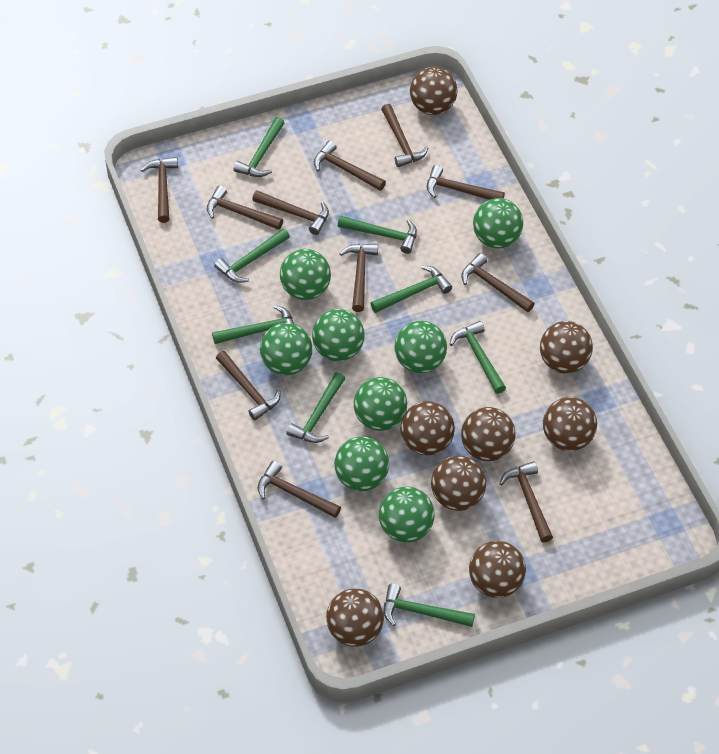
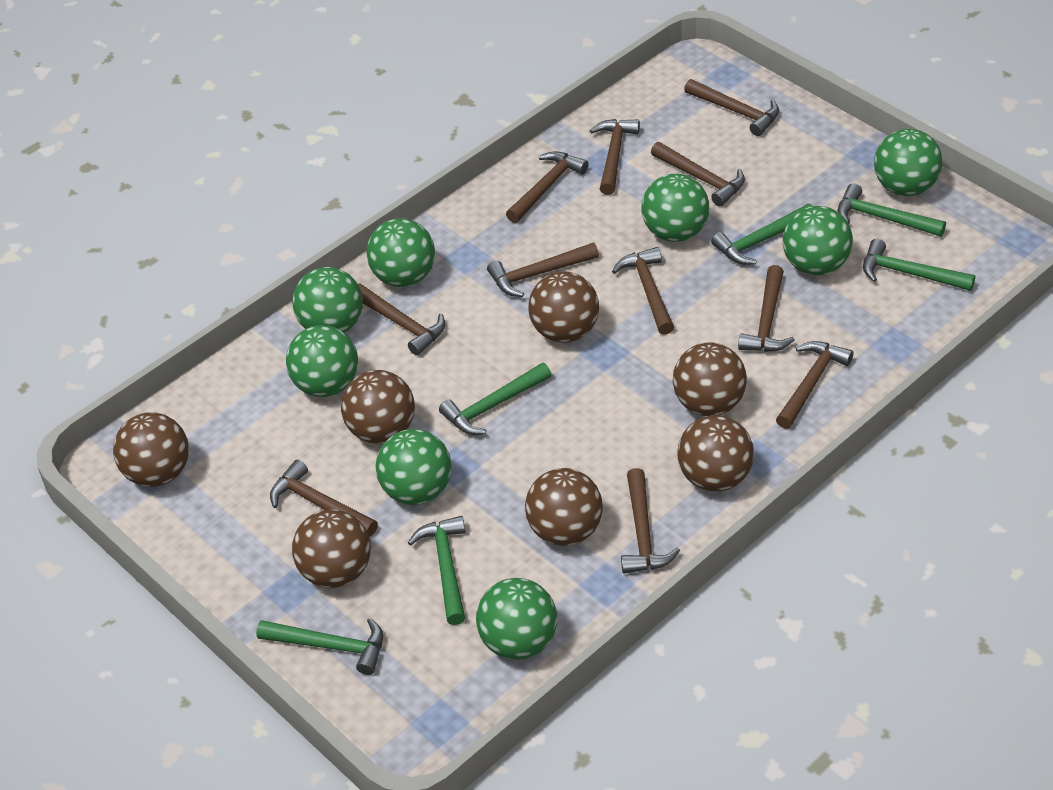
brown ball: 8 -> 7
green hammer: 8 -> 6

